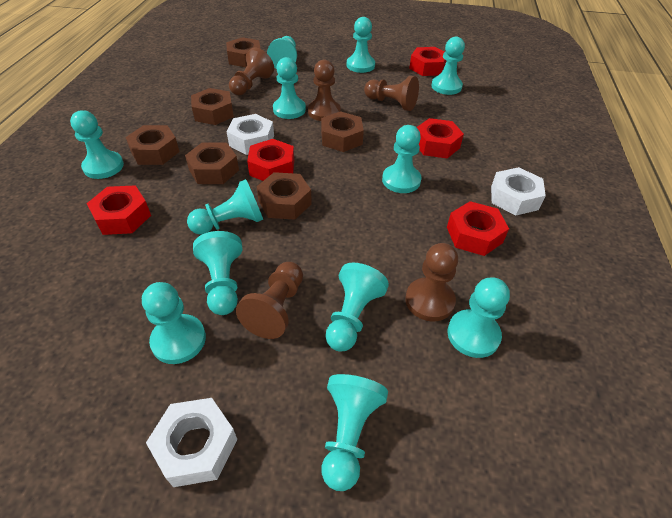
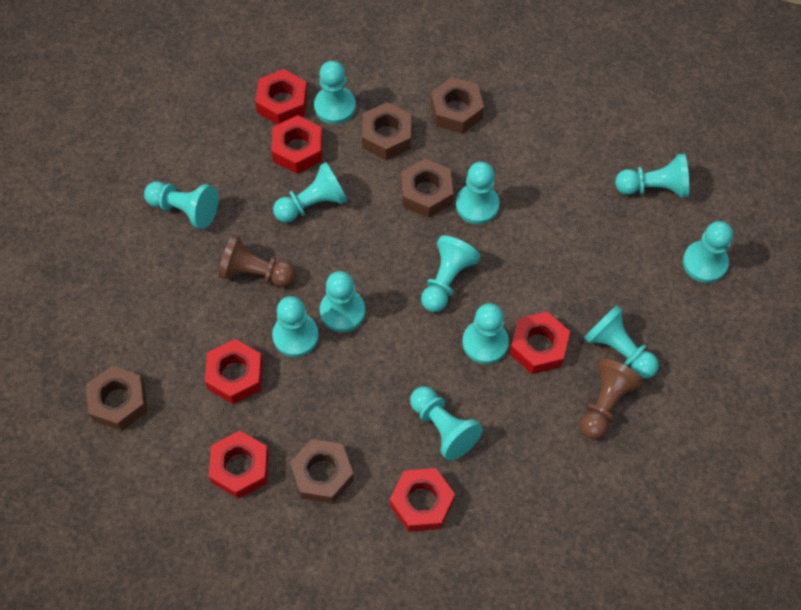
brown nut: 6 -> 5
brown pawn: 5 -> 2
red nut: 5 -> 6
white nut: 3 -> 0

